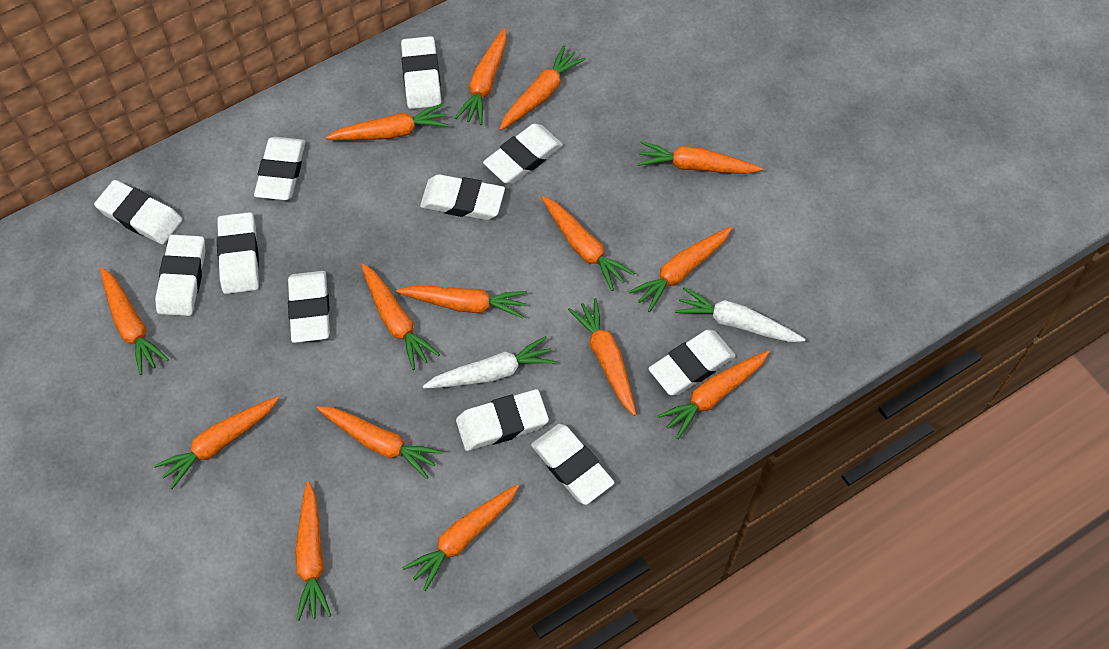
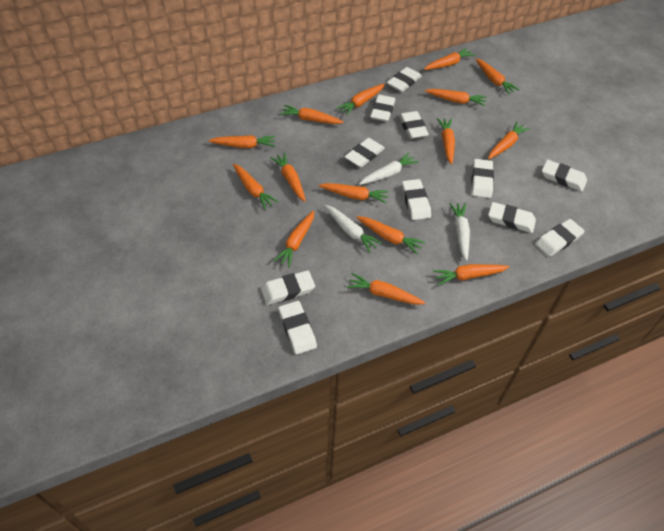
white carrot: 2 -> 3

